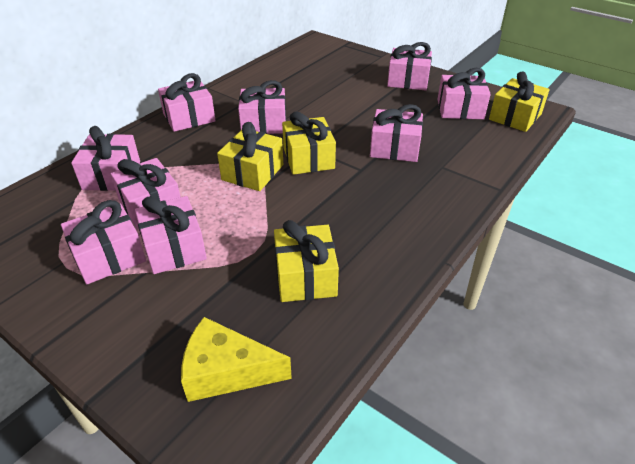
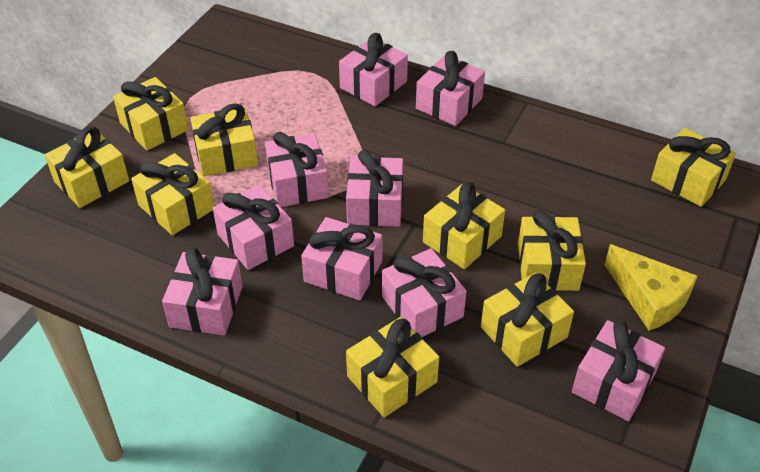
yellow gift: 4 -> 9

